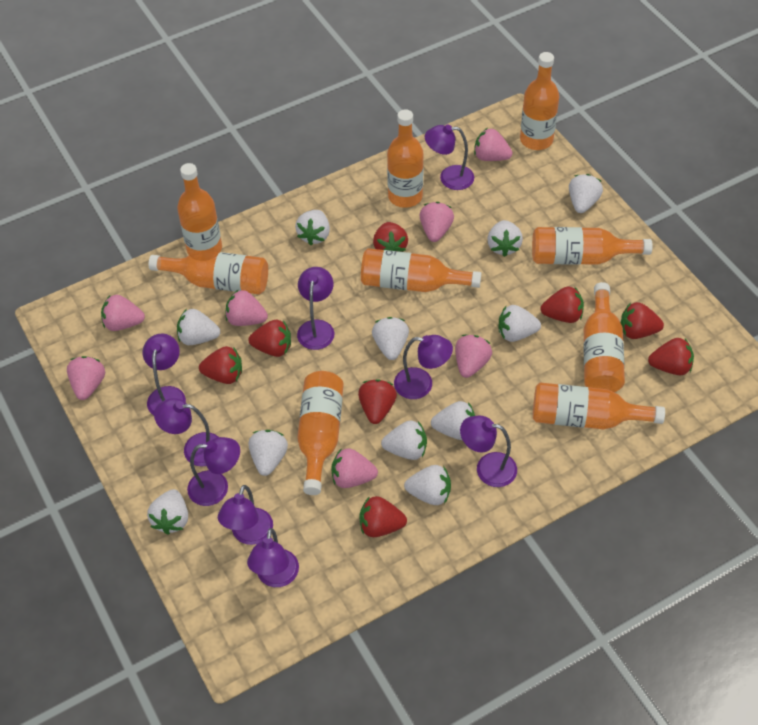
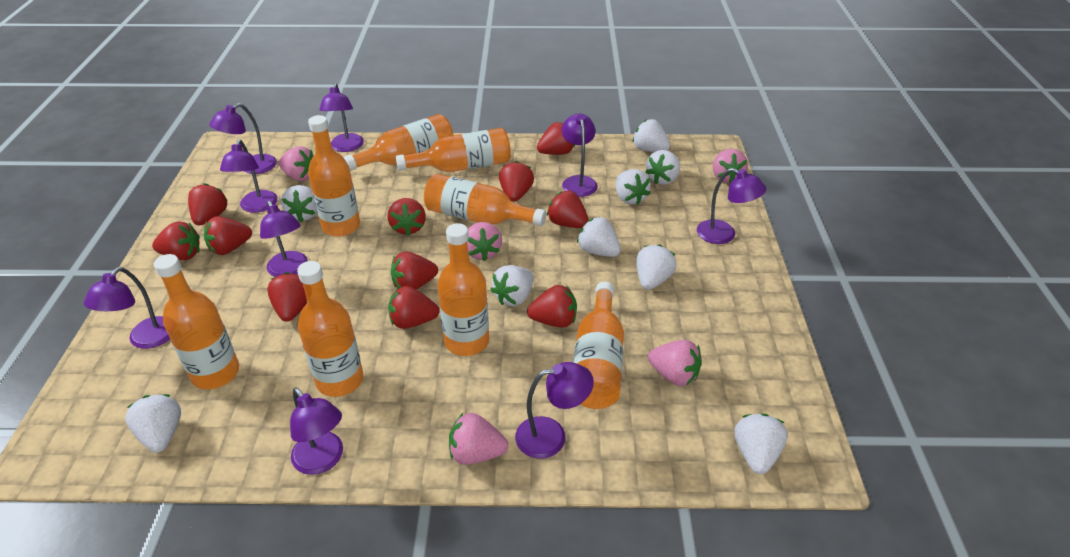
orange bottle: 9 -> 8
pink strawberry: 7 -> 5
red strawberry: 8 -> 11
white strawberry: 11 -> 9

